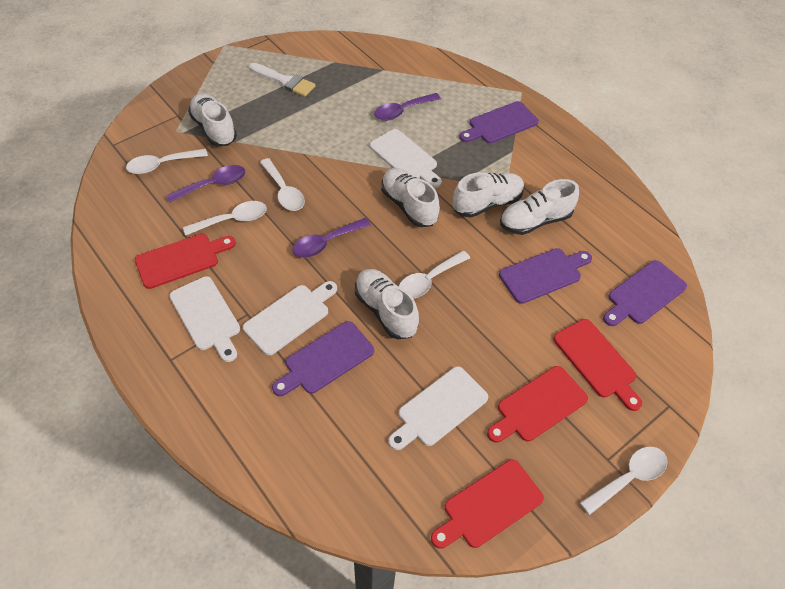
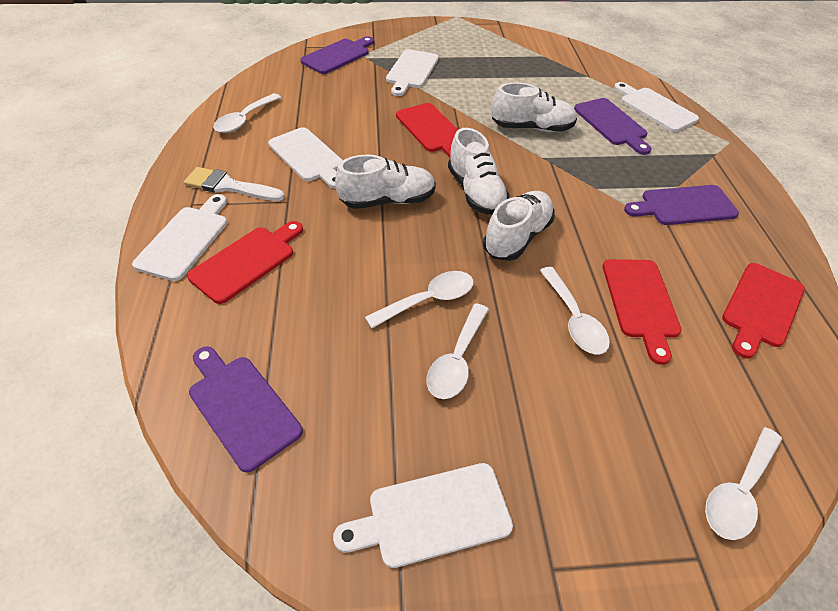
purple spoon: 3 -> 0
white cutting board: 4 -> 5
white shoe: 5 -> 4

